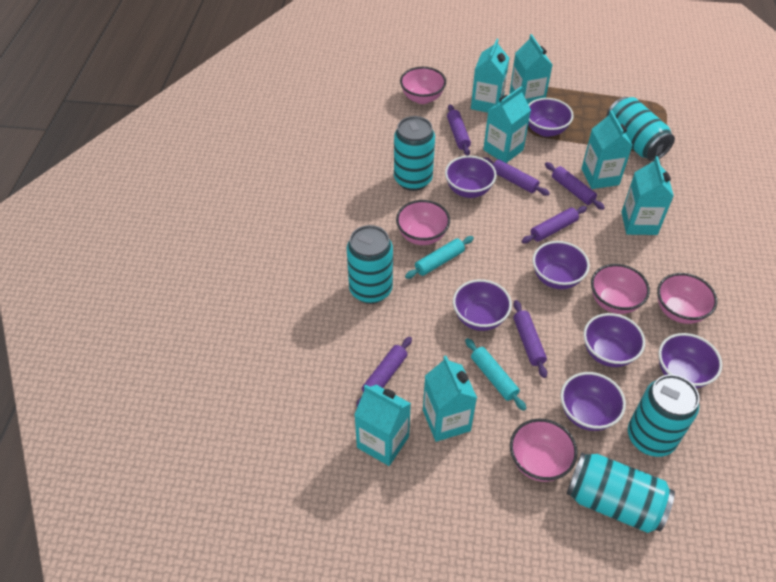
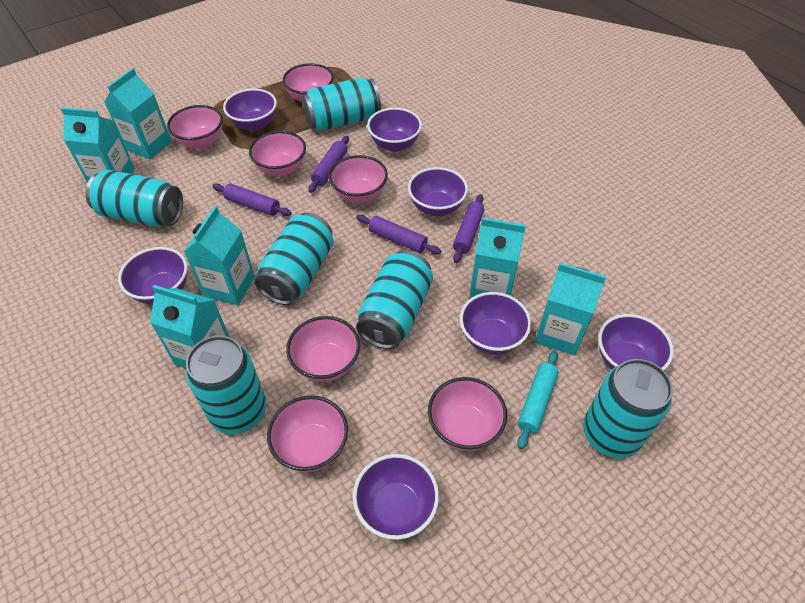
pink bowl: 5 -> 7
purple rolling pin: 6 -> 4
turquoise can: 5 -> 6
turquoise carton: 7 -> 6
turquoise rolling pin: 2 -> 1

